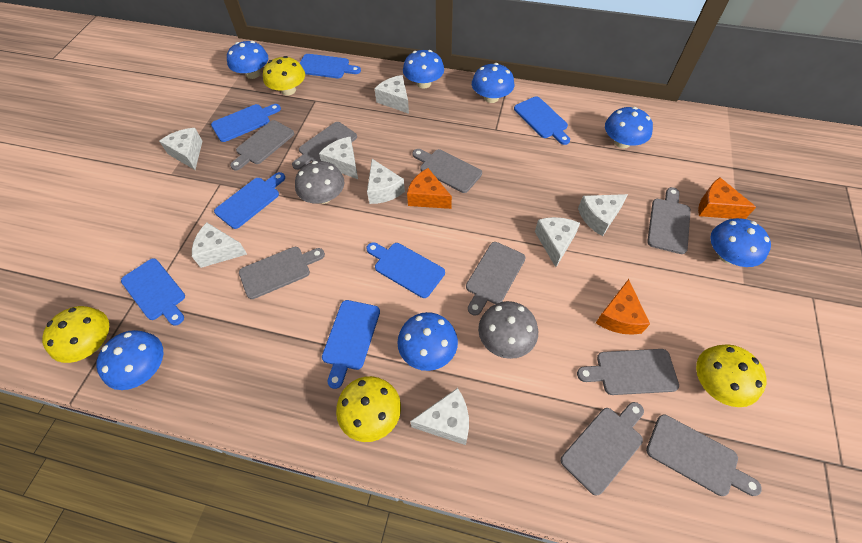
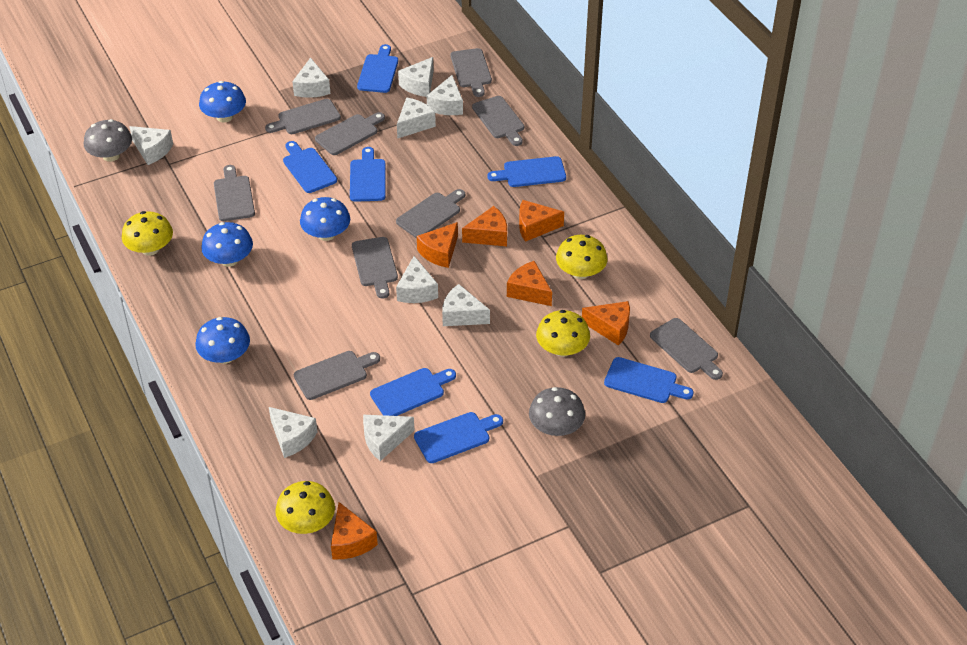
blue mushroom: 7 -> 4
orange cheese: 3 -> 6
white cheese: 8 -> 9

